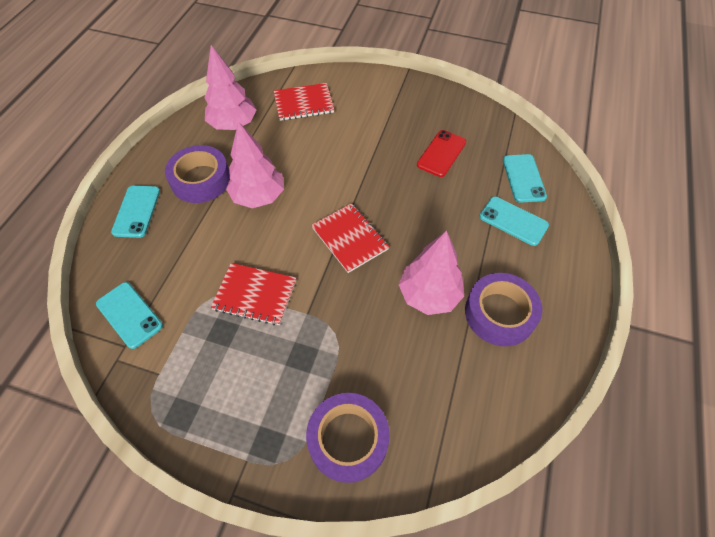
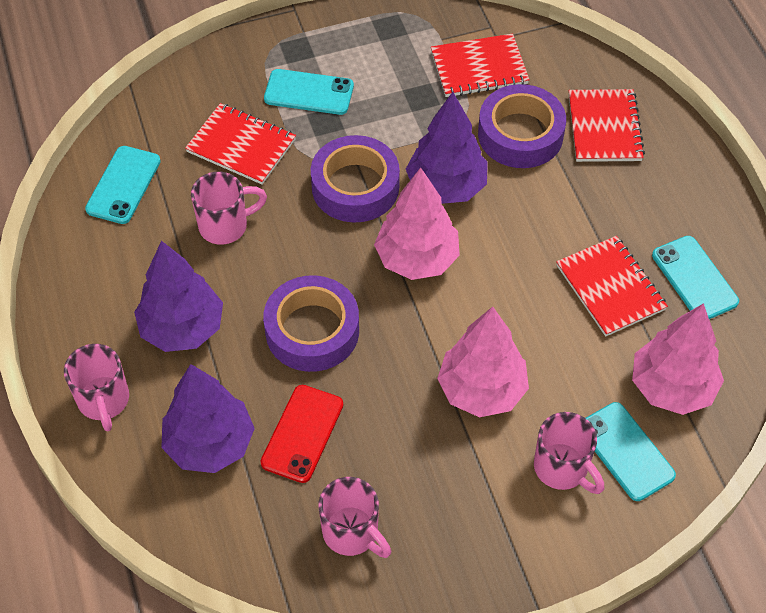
pink mug: 0 -> 4
purple tree: 0 -> 3
red notebook: 3 -> 4

